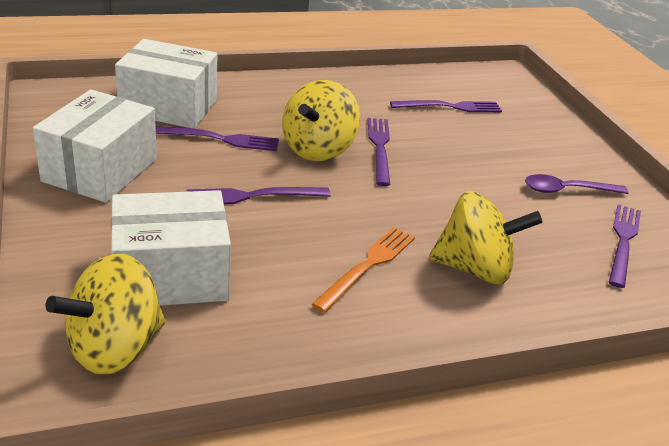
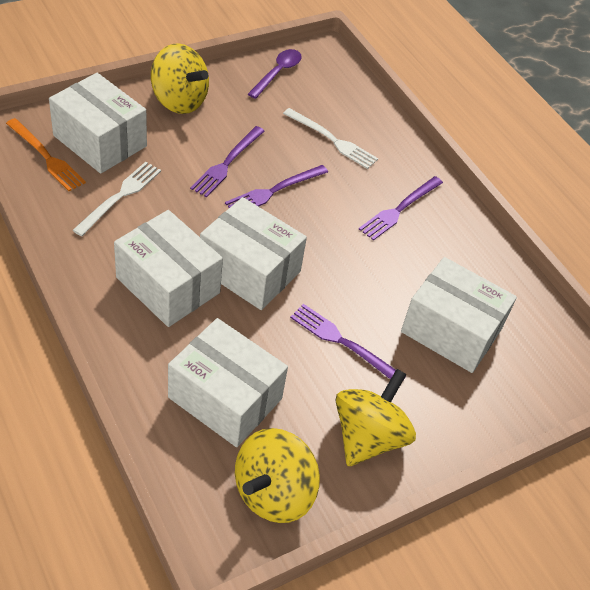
purple fork: 5 -> 4
white box: 3 -> 5
white fork: 0 -> 2

